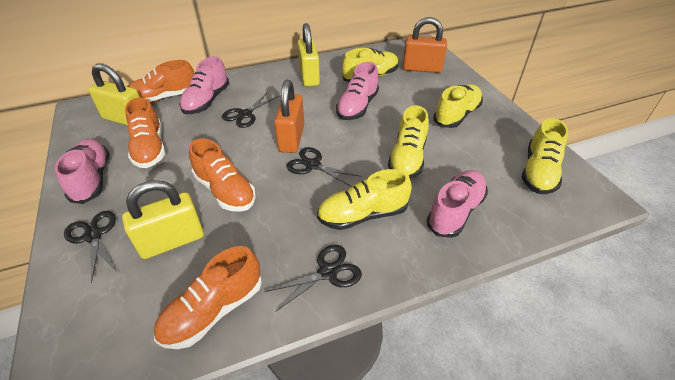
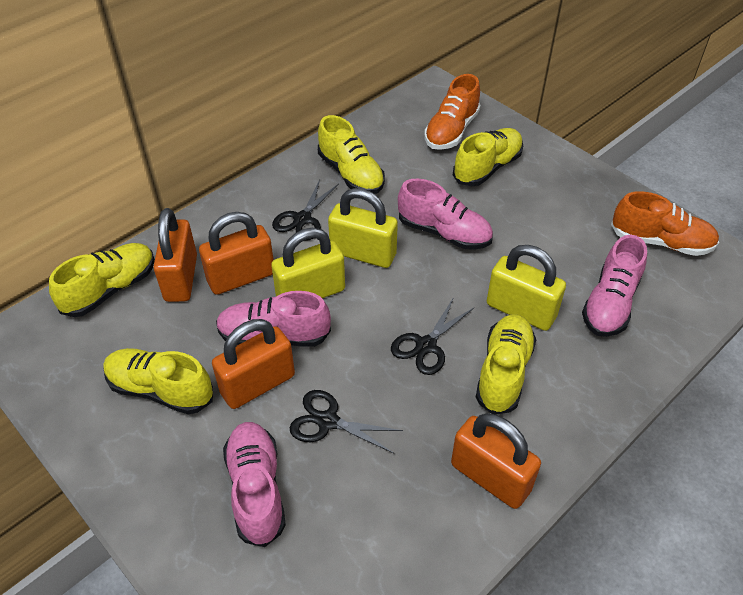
black scissors: 4 -> 3
orange padlock: 2 -> 4
orange shoe: 4 -> 2

